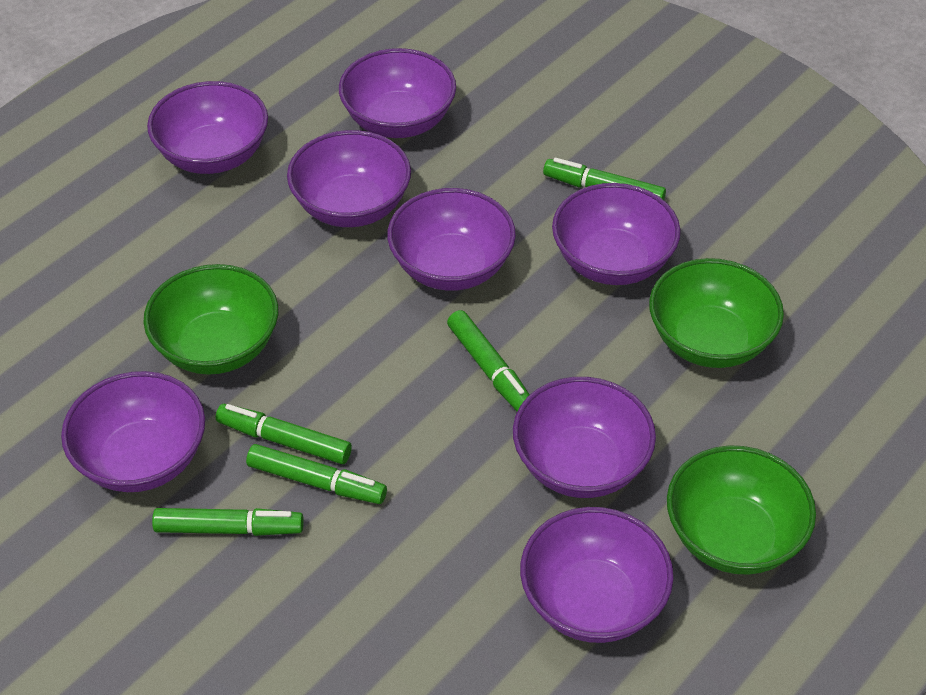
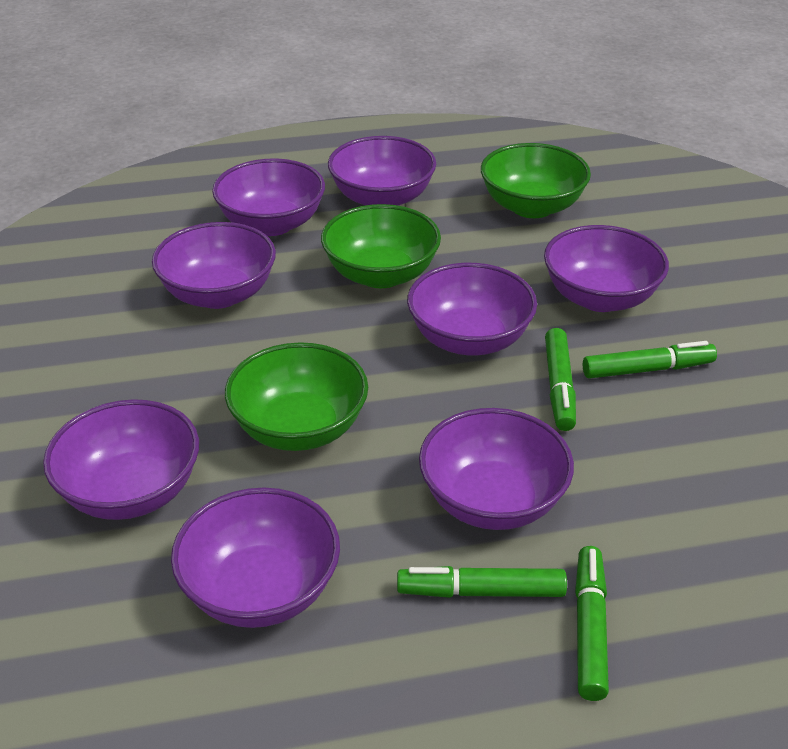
green marker: 5 -> 4

